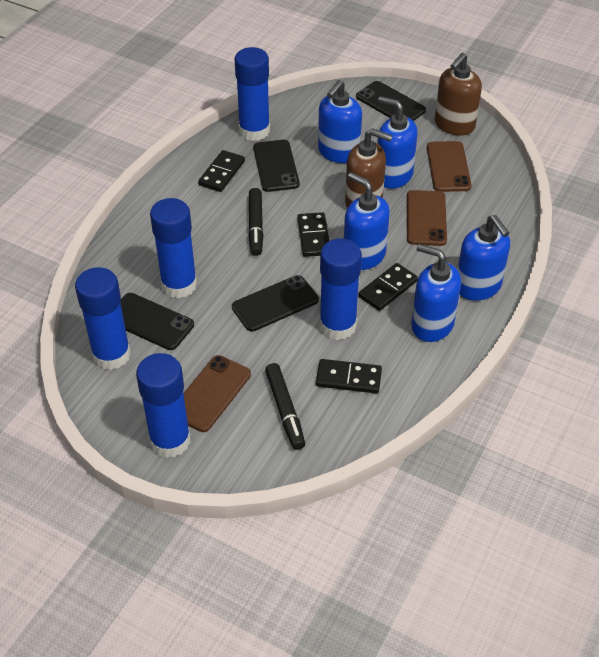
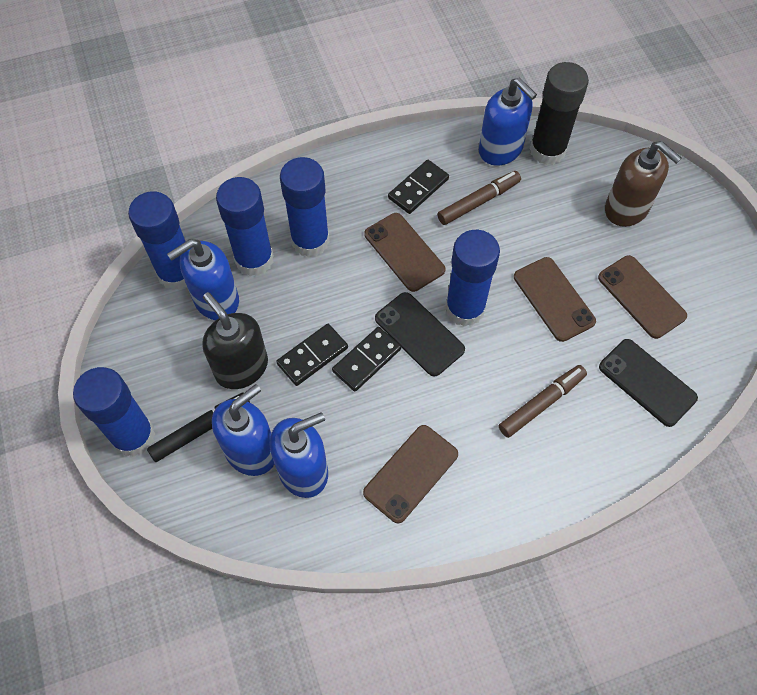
black domino: 4 -> 3
black glue stick: 0 -> 1
black marker: 2 -> 1
black phone: 4 -> 2
black soap dispenser: 0 -> 1
blue soap dispenser: 5 -> 4
brown marker: 0 -> 2
brown phone: 3 -> 4
brown soap dispenser: 2 -> 1

